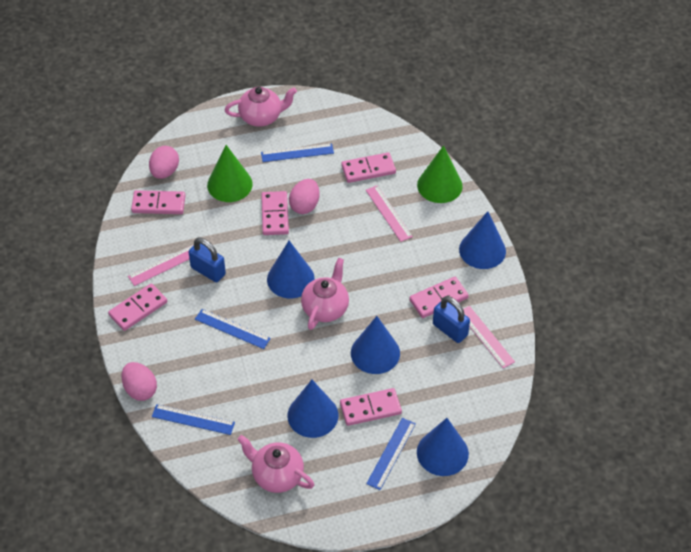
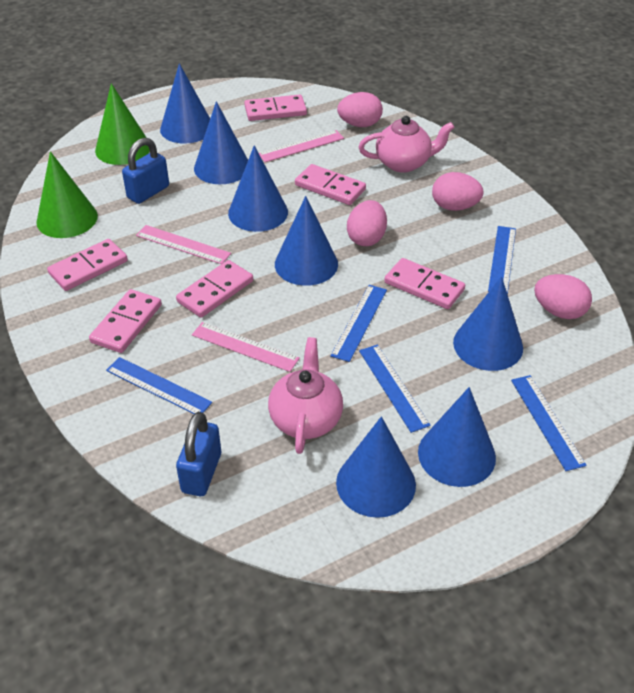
blue cone: 5 -> 7
blue ruler: 4 -> 5
pink egg: 3 -> 4
pink teapot: 3 -> 2

